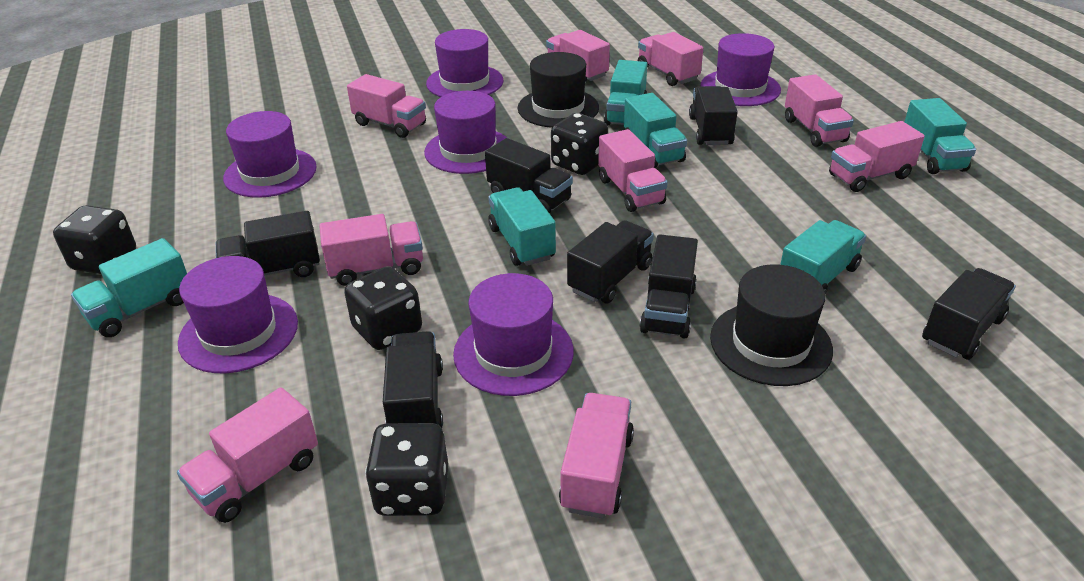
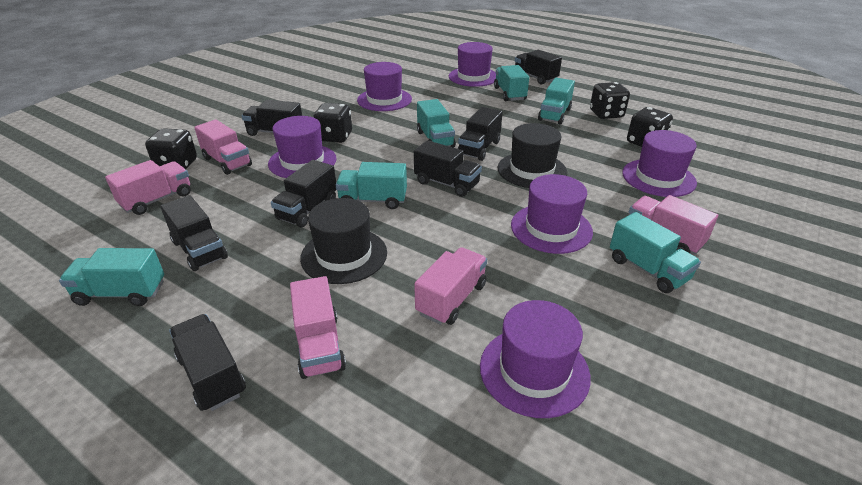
pink truck: 9 -> 5

